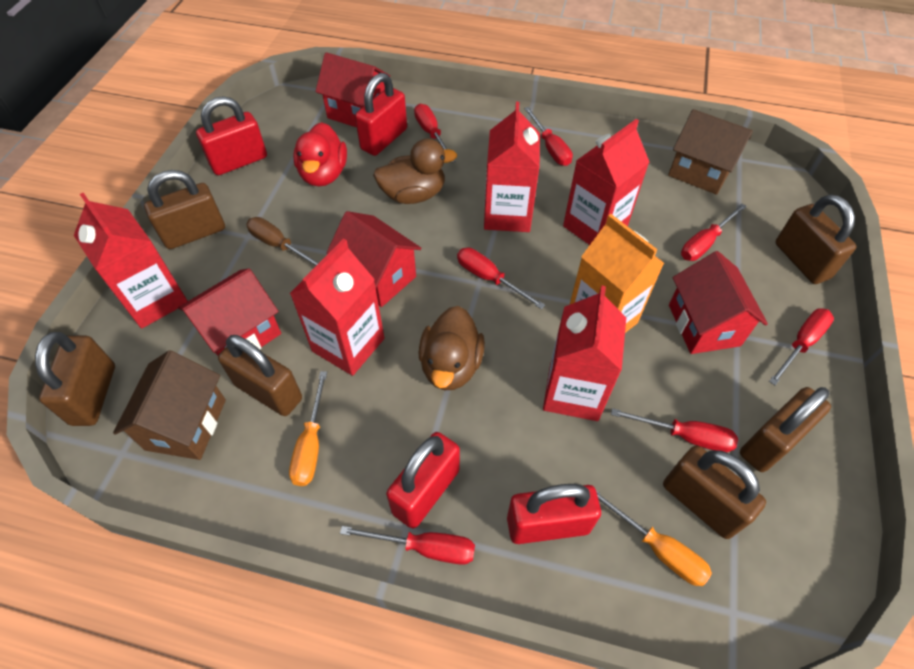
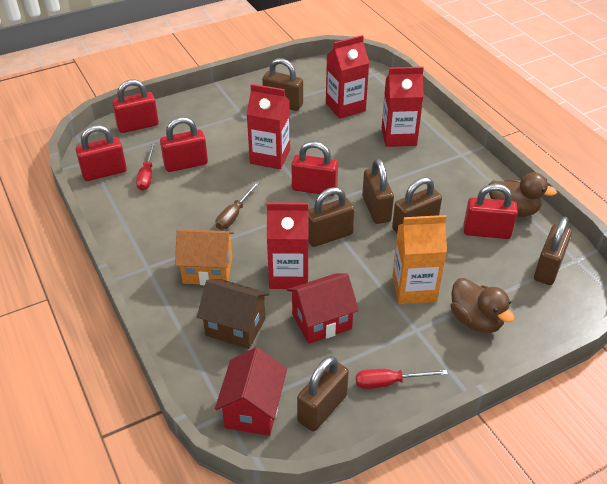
brown house: 2 -> 1
orange house: 0 -> 1
orange screwdriver: 2 -> 0
red carton: 5 -> 4
red duck: 1 -> 0
red house: 4 -> 2
red padlock: 4 -> 5
red screwdriver: 7 -> 2

